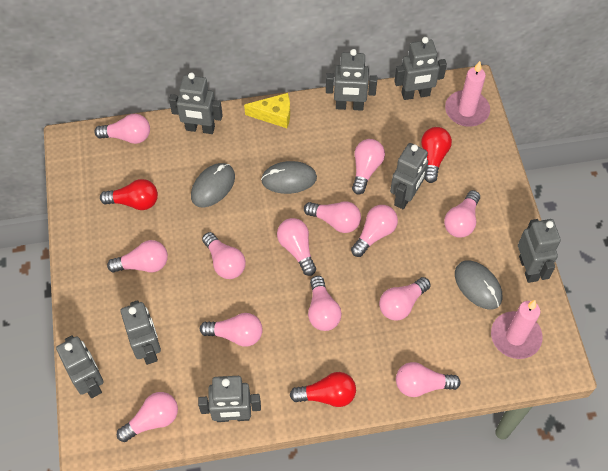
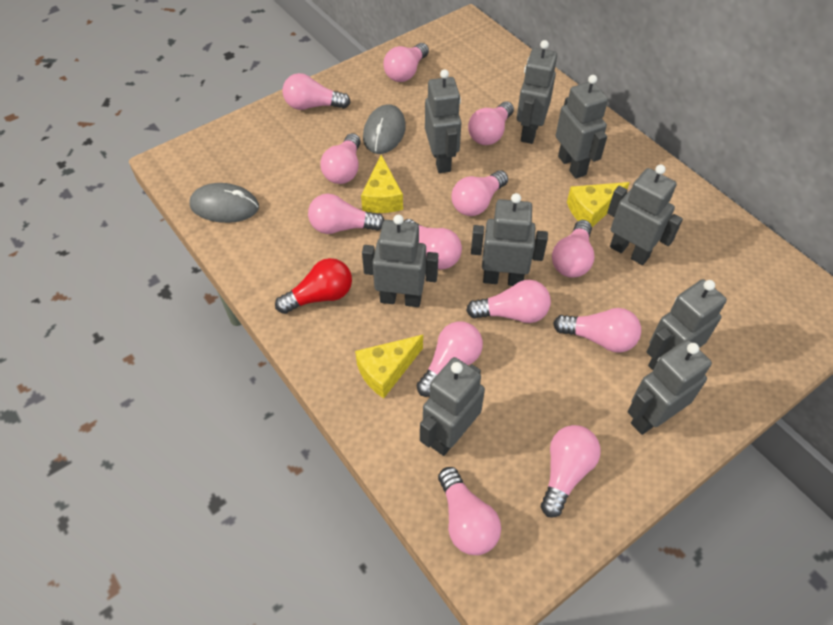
grey mouse: 3 -> 2
grey robot: 8 -> 9
pink candle: 2 -> 0
red light bulb: 3 -> 1
yellow cheese: 1 -> 3

